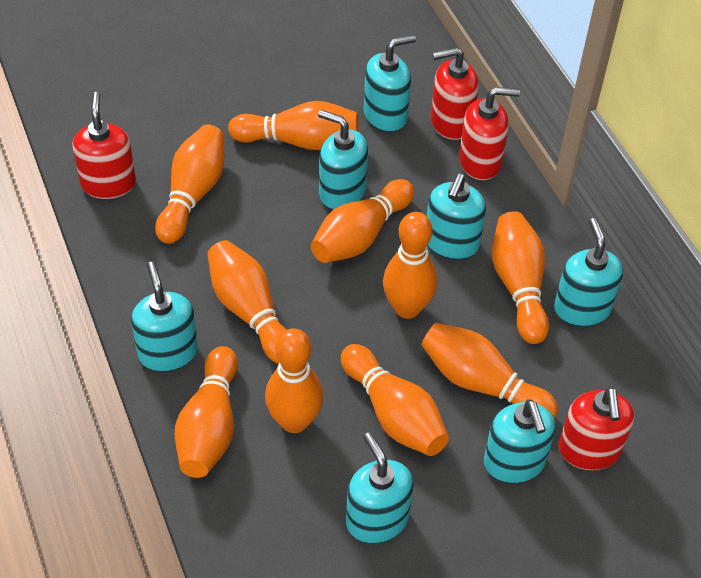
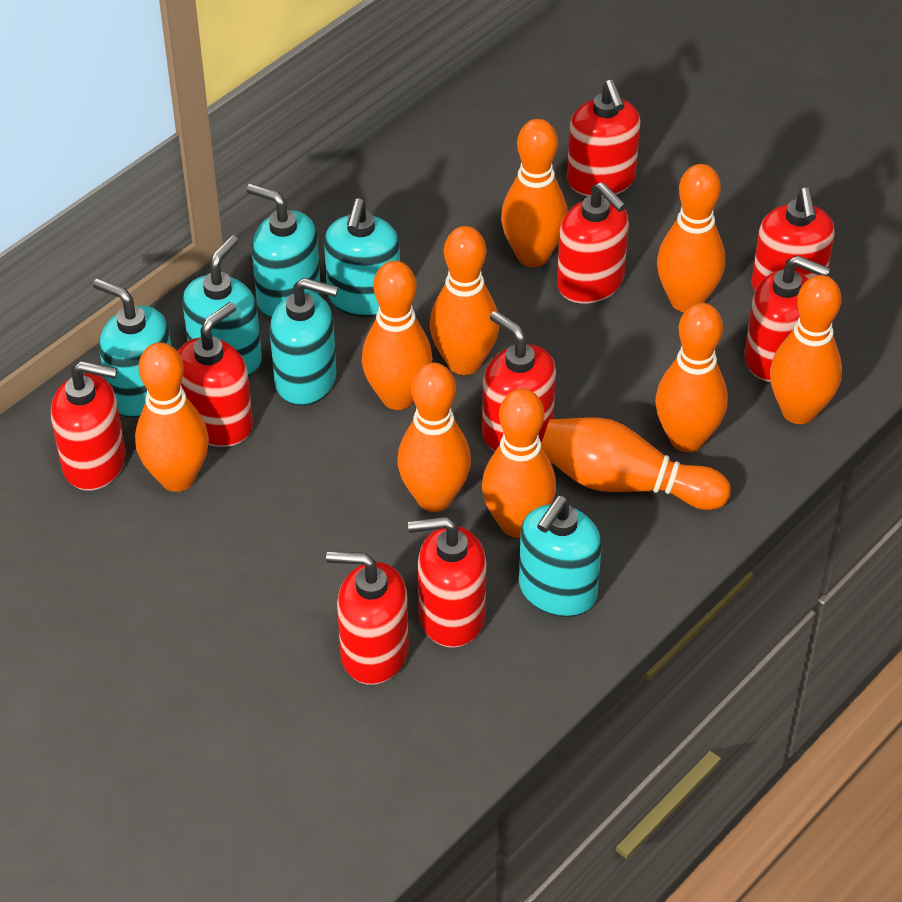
red soap dispenser: 4 -> 9
turquoise soap dispenser: 7 -> 6

